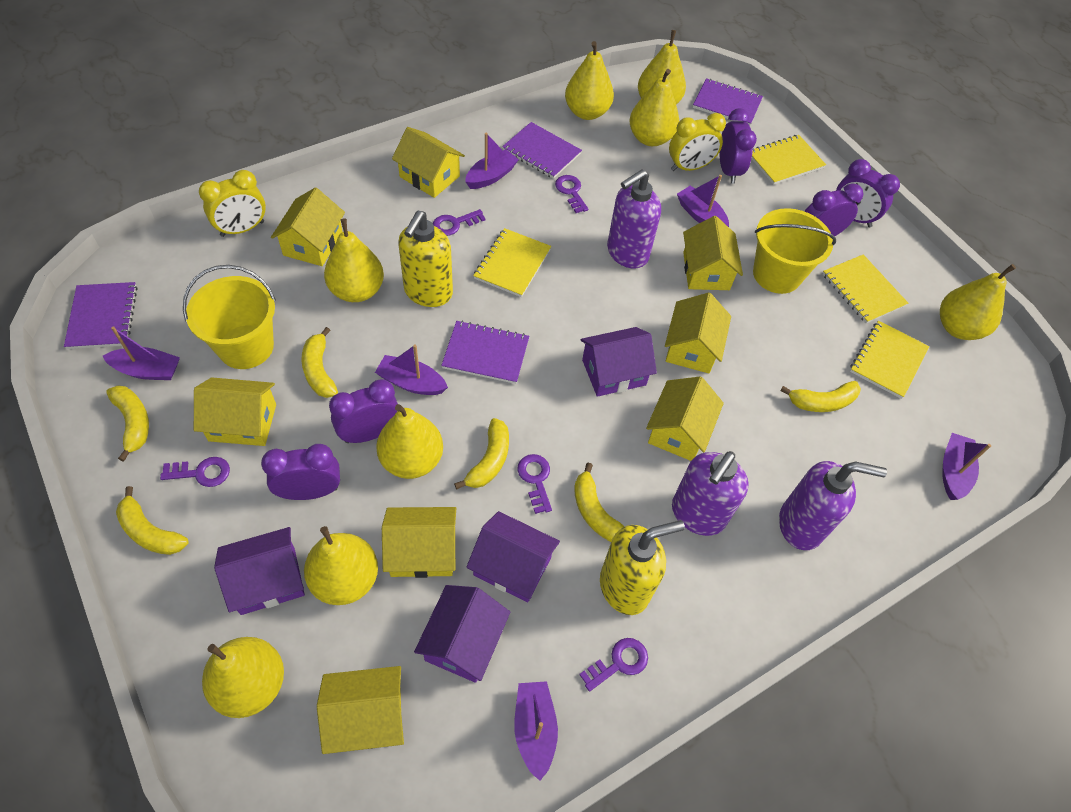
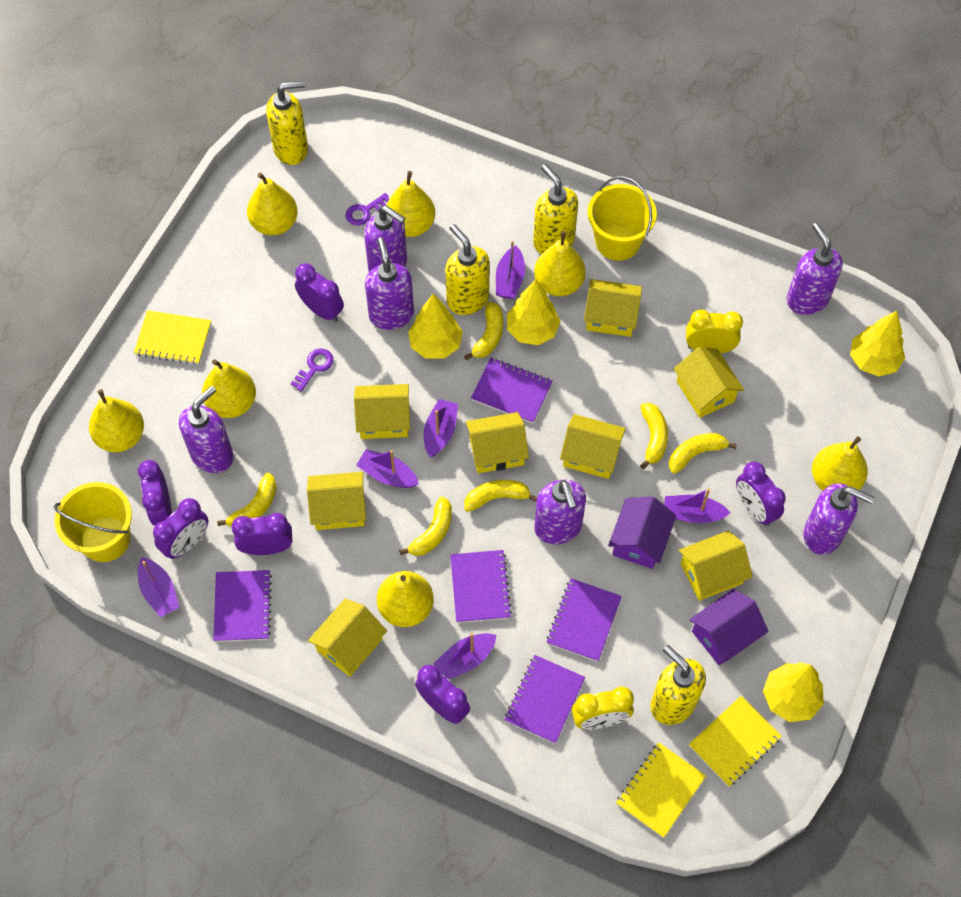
purple clock: 5 -> 6
purple house: 4 -> 2
purple key: 5 -> 2
purple notebook: 4 -> 5
purple soap dispenser: 3 -> 6
yellow notebook: 4 -> 3
yellow pear: 8 -> 7
yellow soap dispenser: 2 -> 4
yellow tree: 0 -> 4

